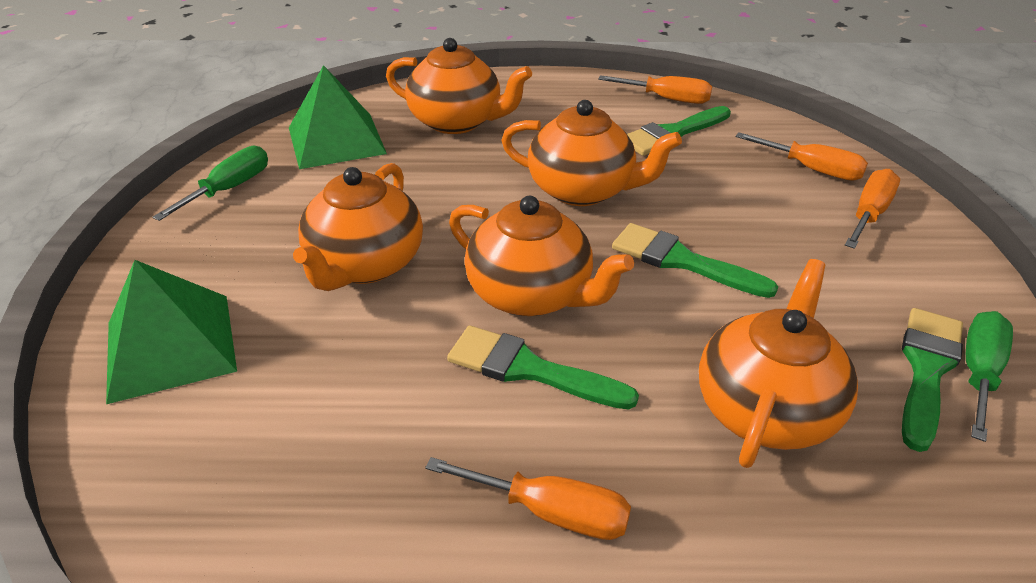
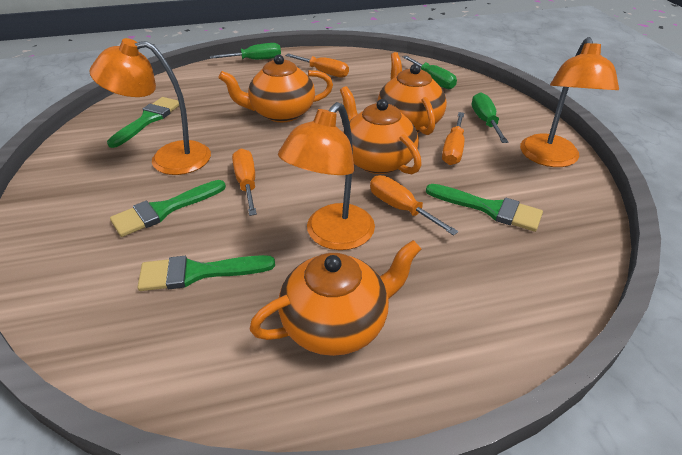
green pyramid: 2 -> 0
green screwdriver: 2 -> 3
orange lamp: 0 -> 3
orange teapot: 5 -> 4

